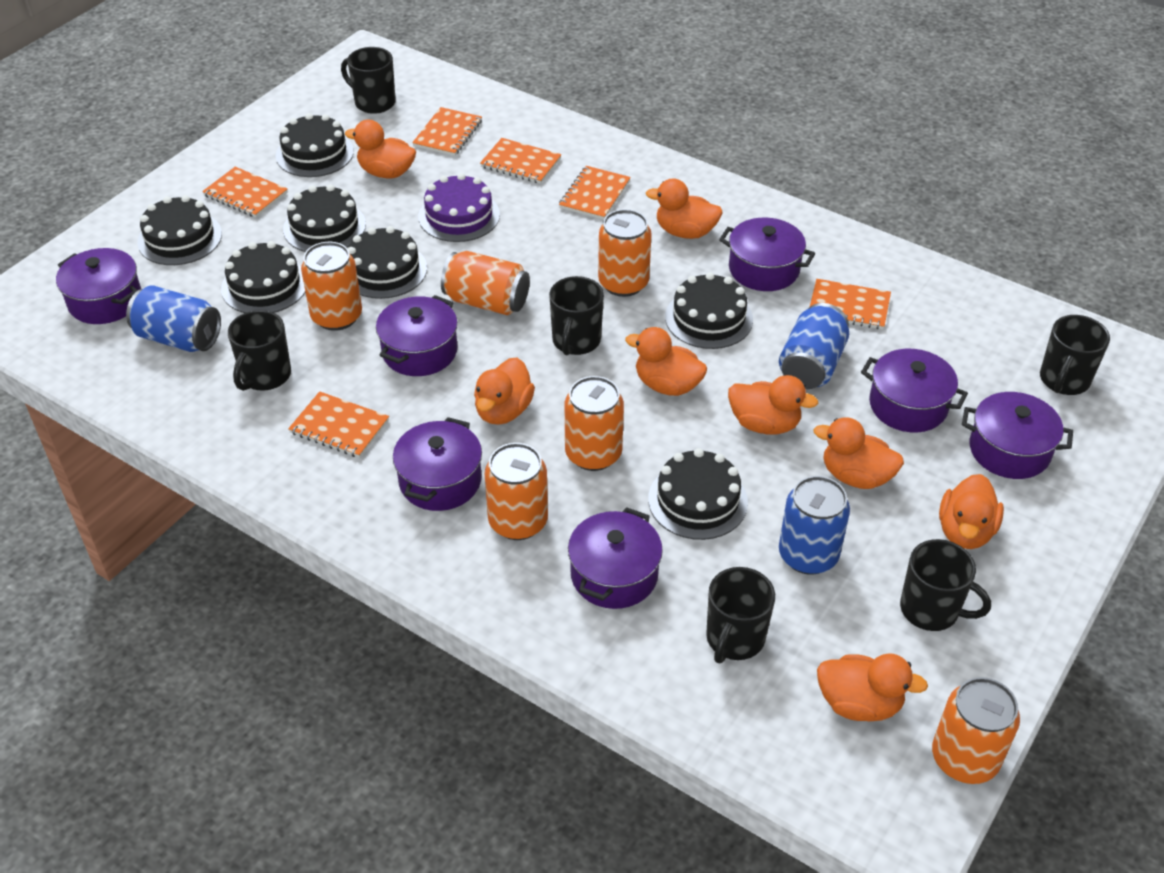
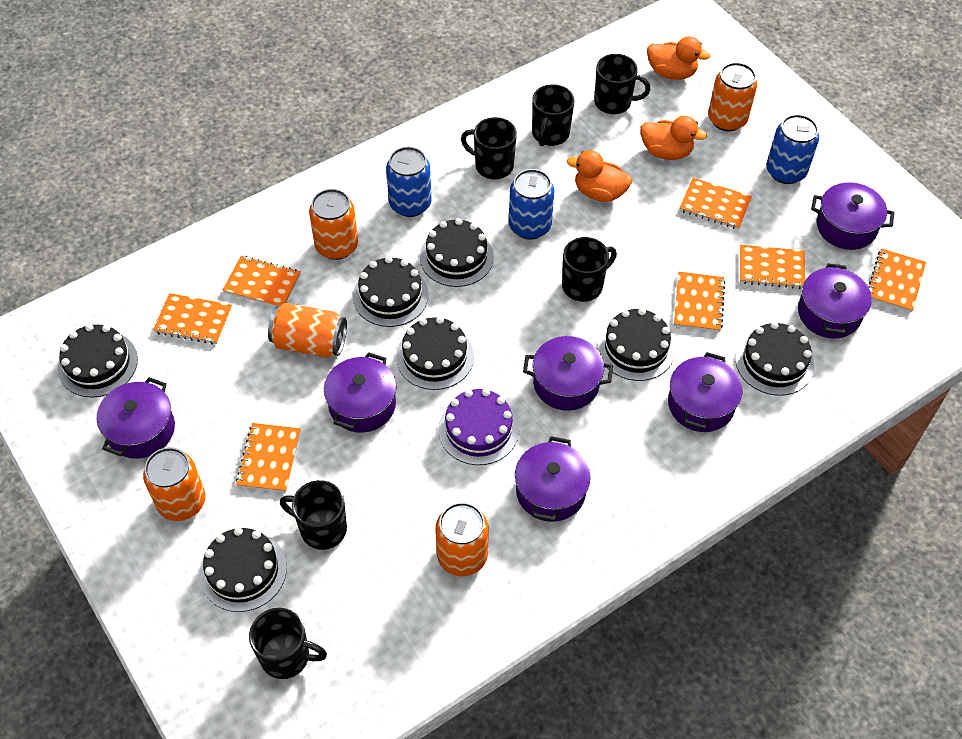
orange can: 6 -> 5
orange duck: 8 -> 3
orange notebook: 6 -> 7

